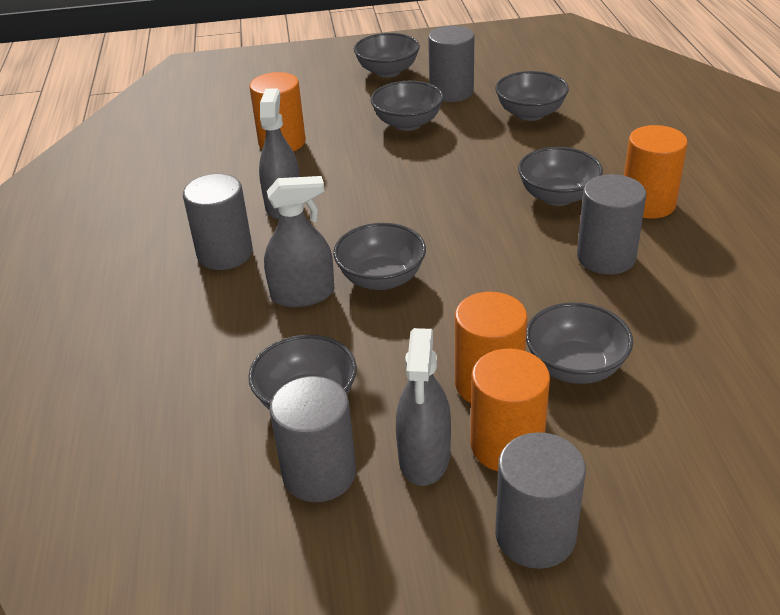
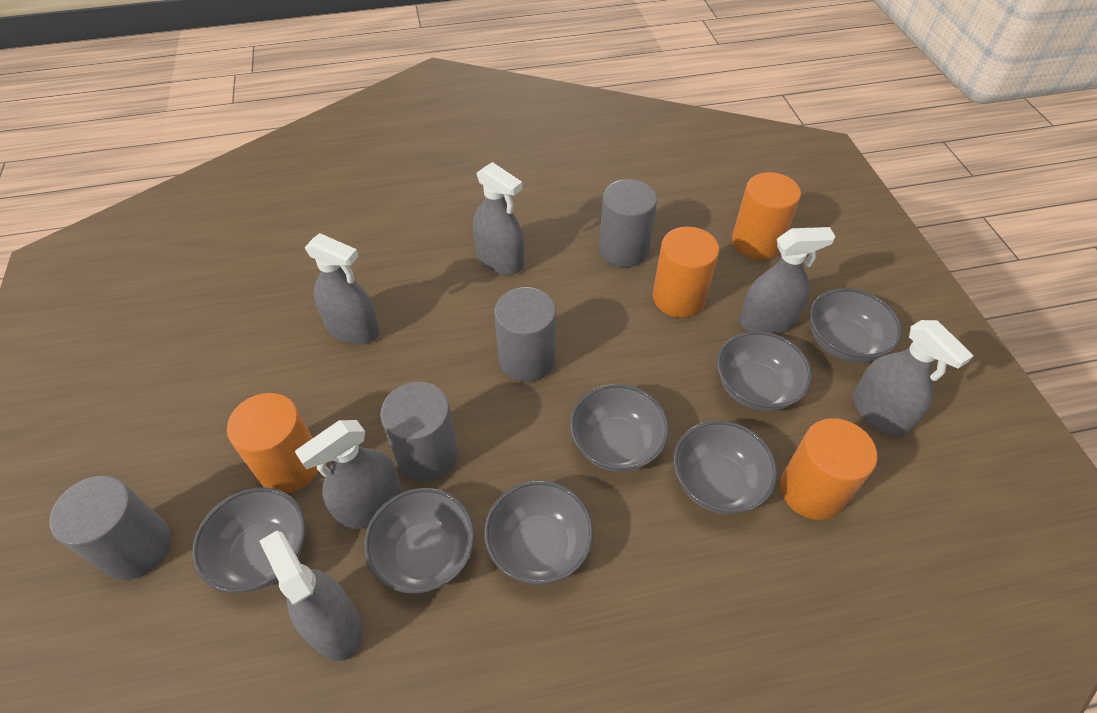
grey cylinder: 5 -> 4
grey spray bottle: 3 -> 6

